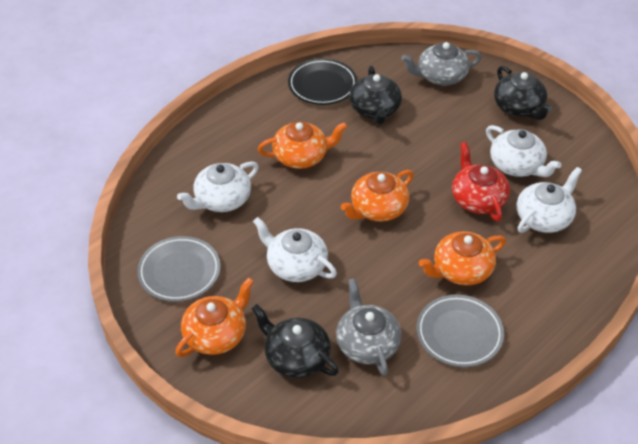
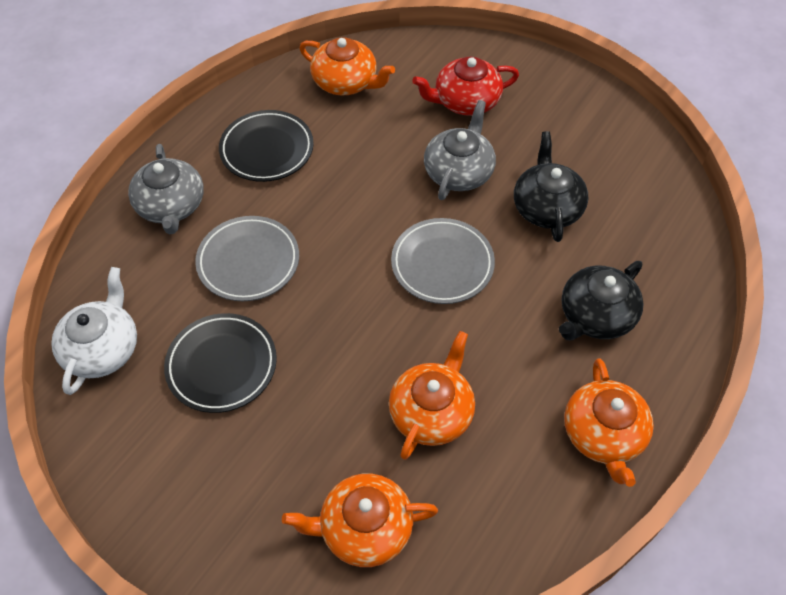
black plate: 1 -> 2
black teapot: 3 -> 2
white teapot: 4 -> 1

